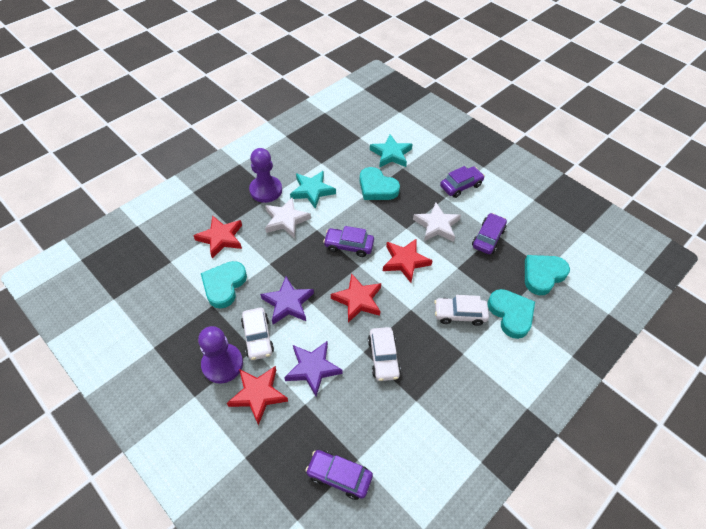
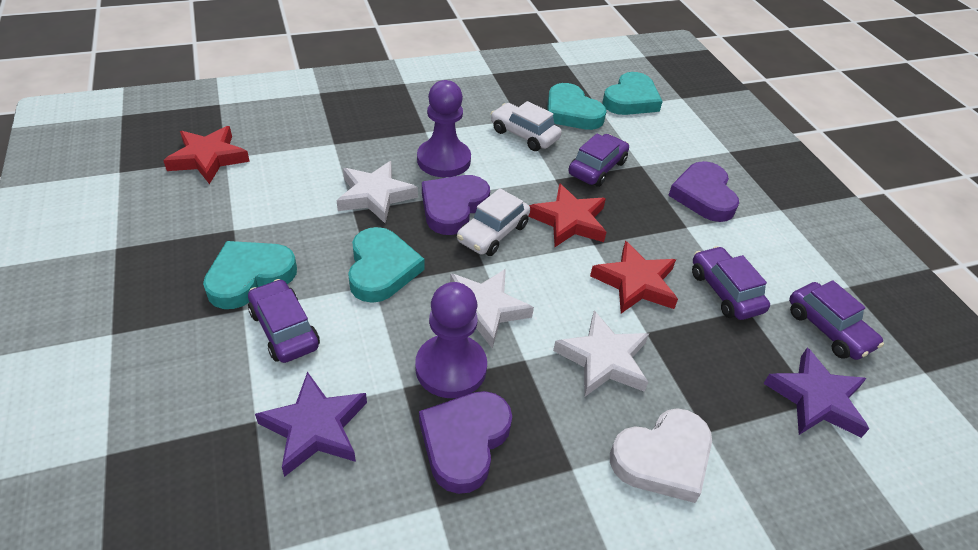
purple heart: 0 -> 3
red star: 4 -> 3
turquoise star: 2 -> 0
white car: 3 -> 2
white heart: 0 -> 1
white star: 2 -> 3

